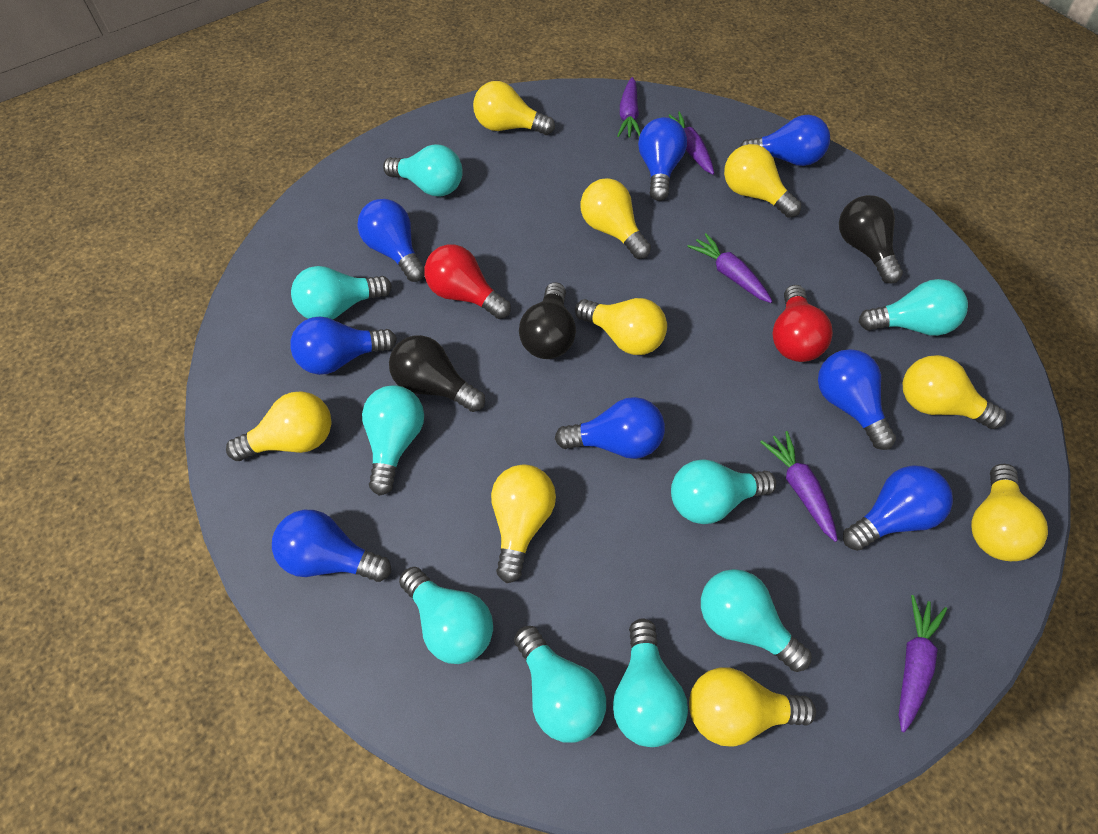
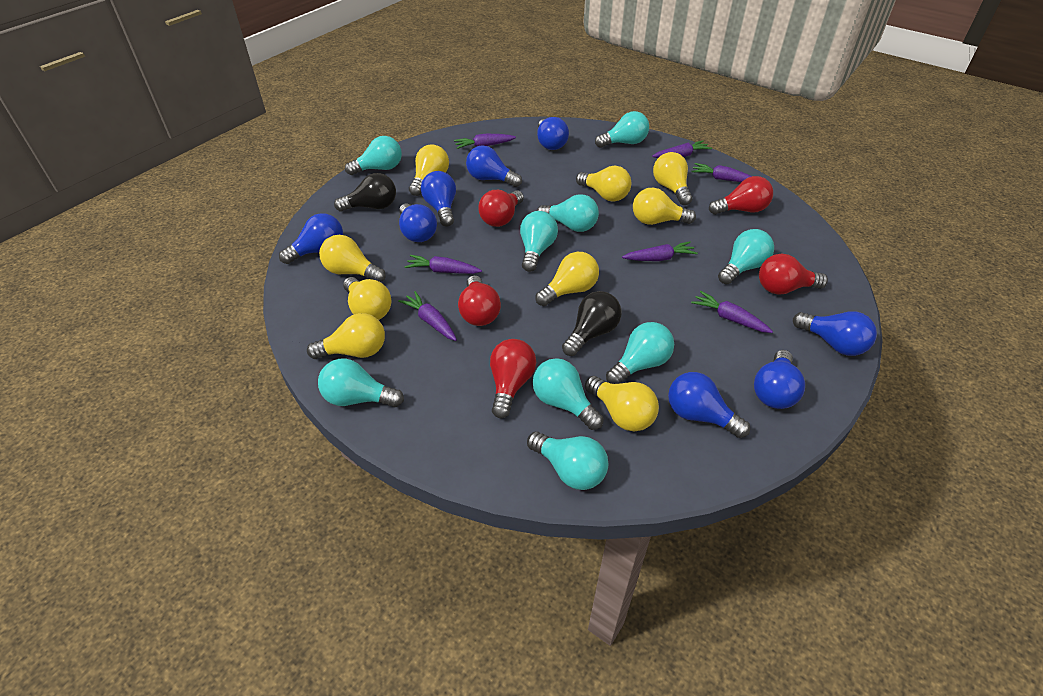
black light bulb: 3 -> 2
purple carrot: 5 -> 7
red light bulb: 2 -> 5

